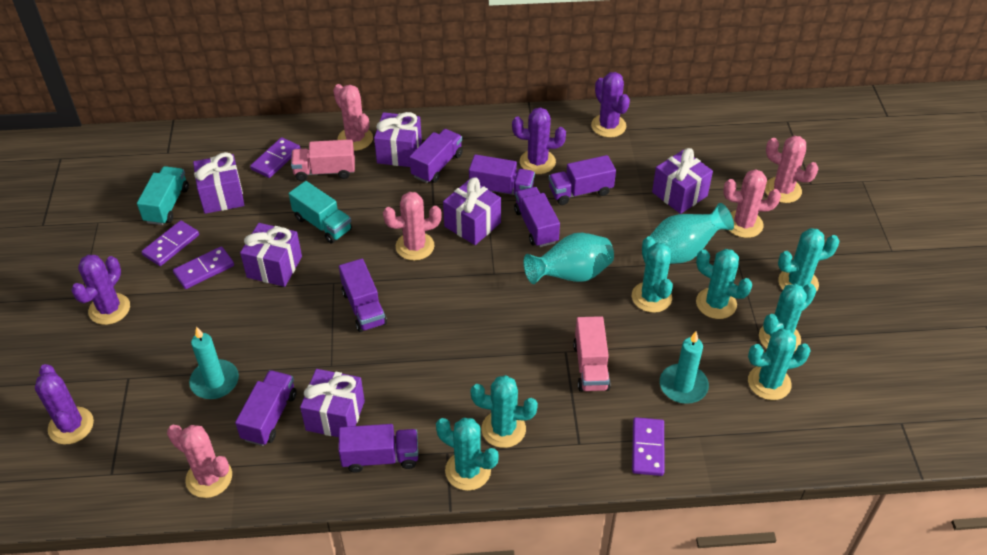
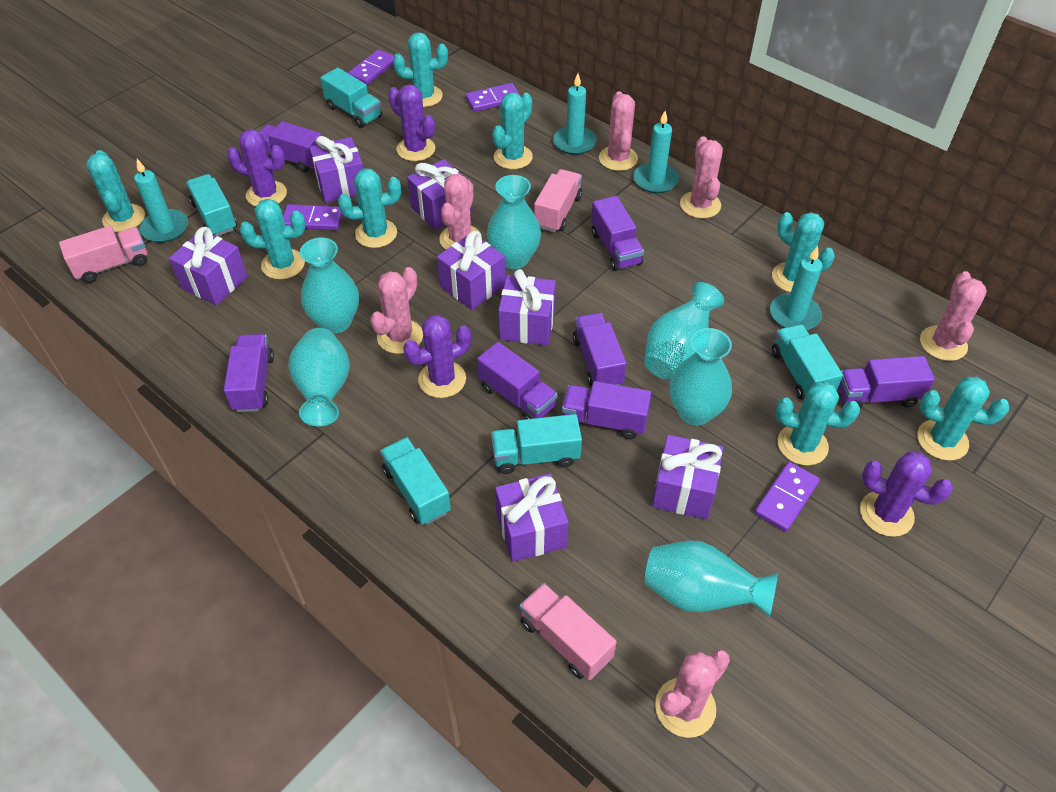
pink cactus: 5 -> 6
pink truck: 2 -> 3
purple gift: 6 -> 7
turquoise cactus: 7 -> 8
turquoise candle: 2 -> 4
turquoise truck: 2 -> 5
turquoise vase: 2 -> 6

